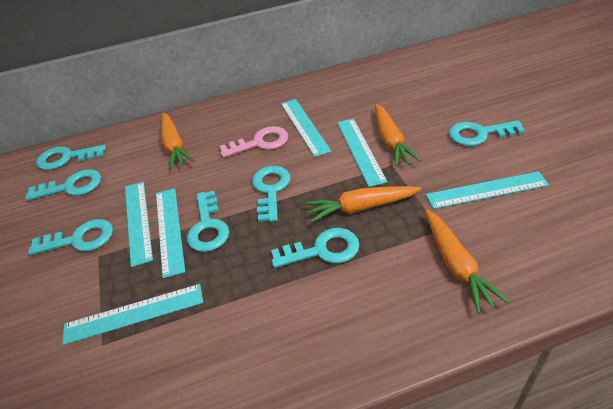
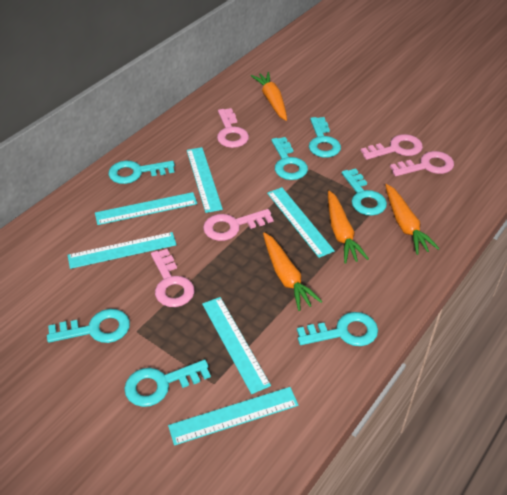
pink key: 1 -> 5

